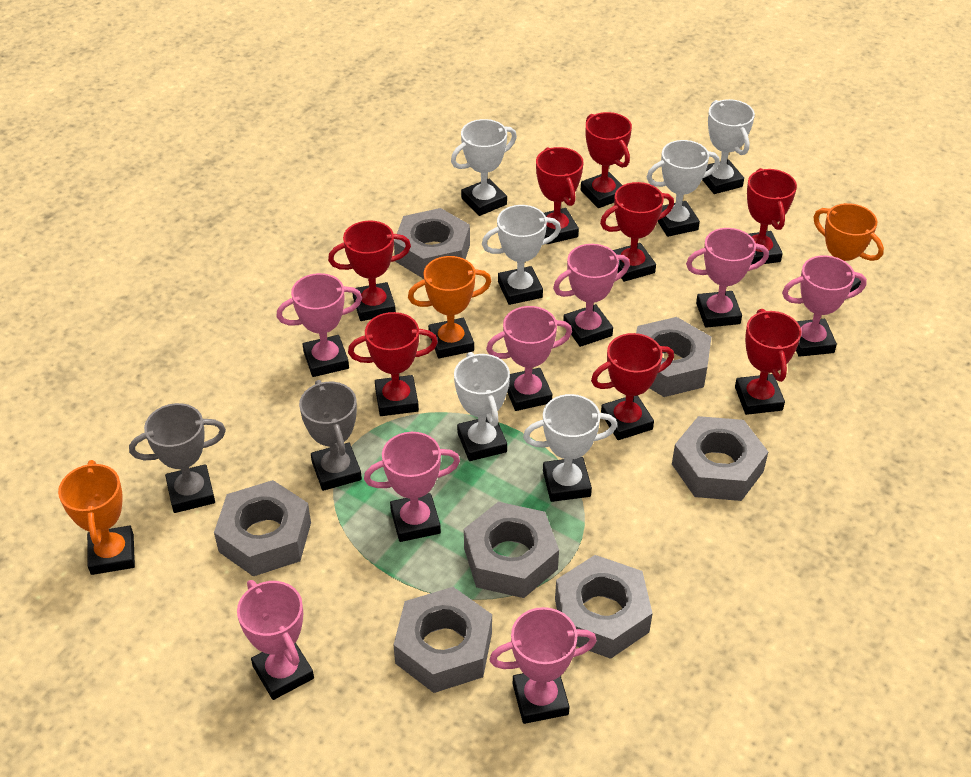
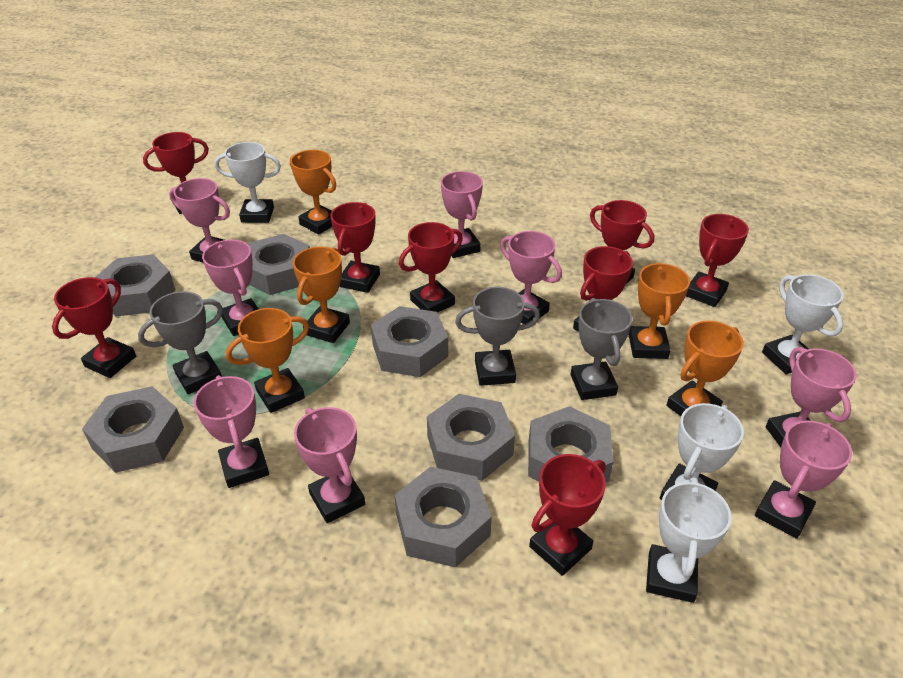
grey trophy: 2 -> 3
orange trophy: 3 -> 5
white trophy: 6 -> 4

